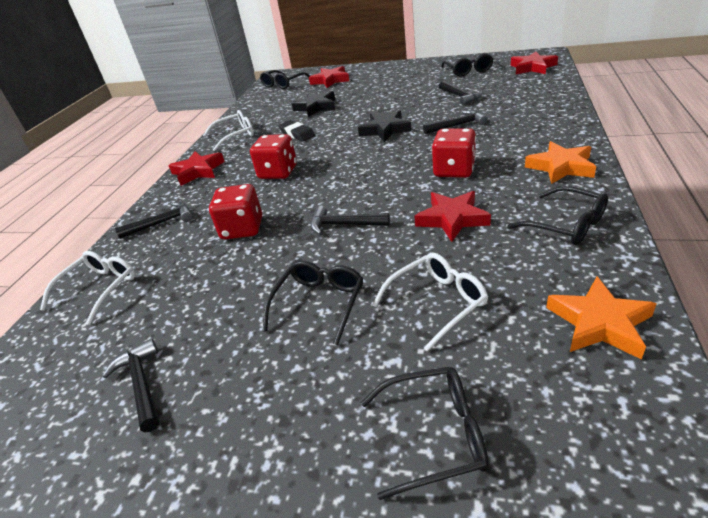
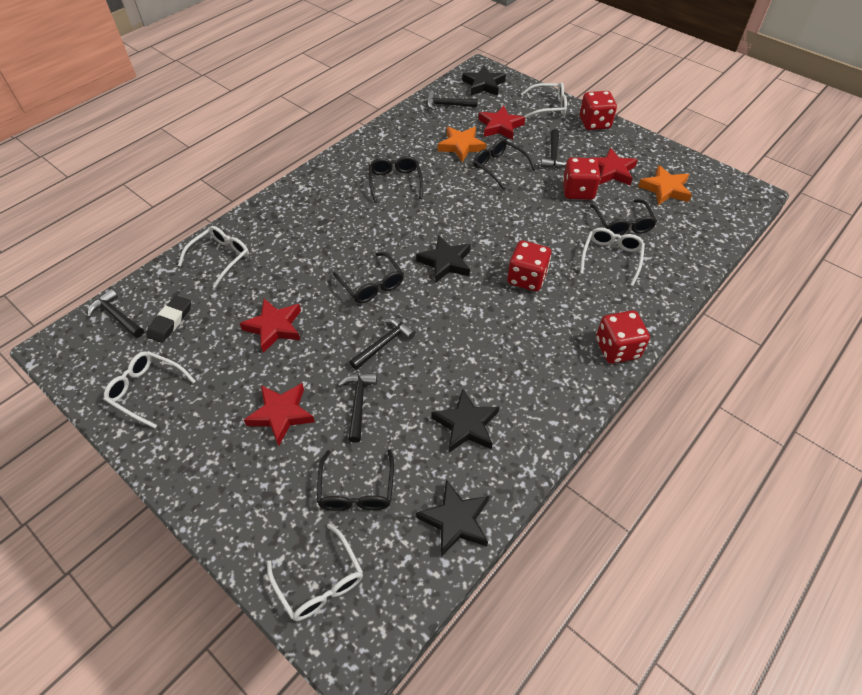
black star: 2 -> 4
red dice: 3 -> 4
white glasses: 3 -> 5

